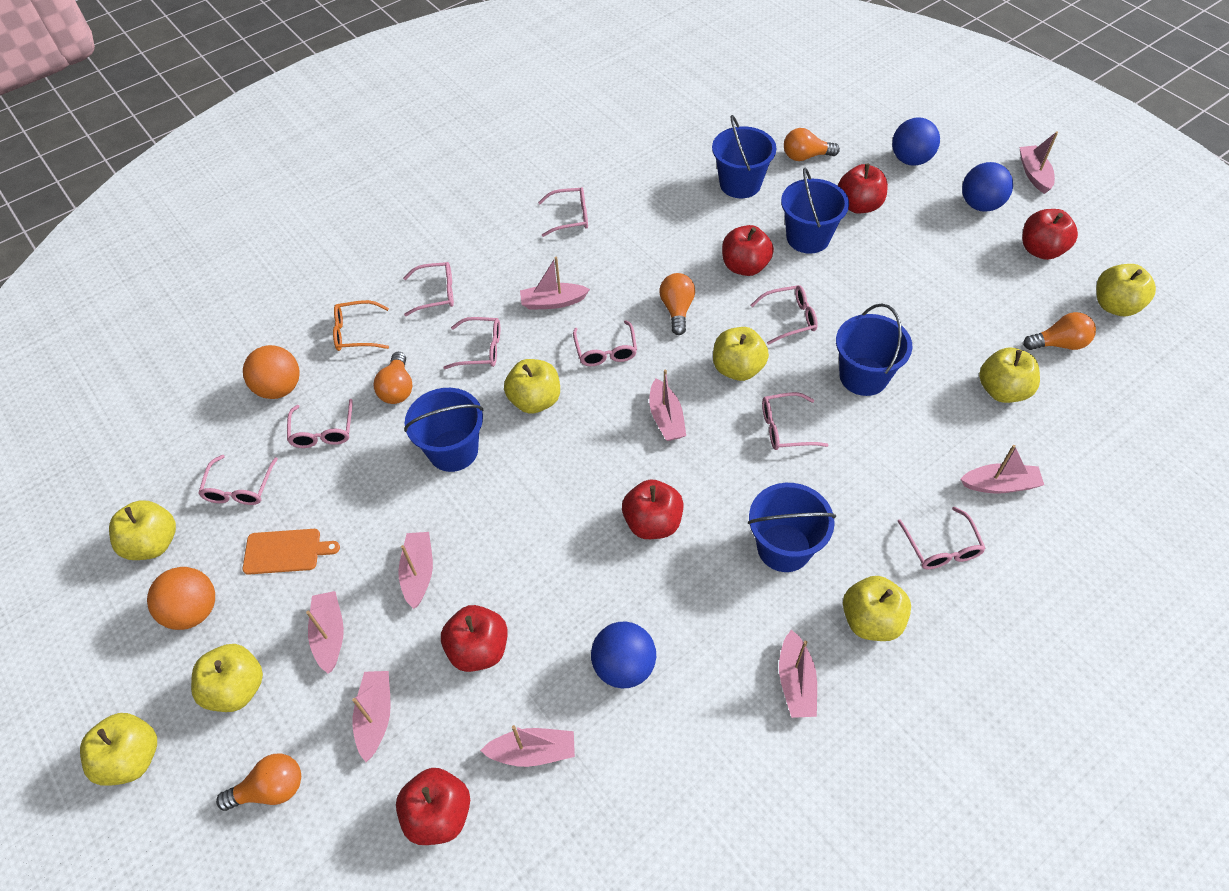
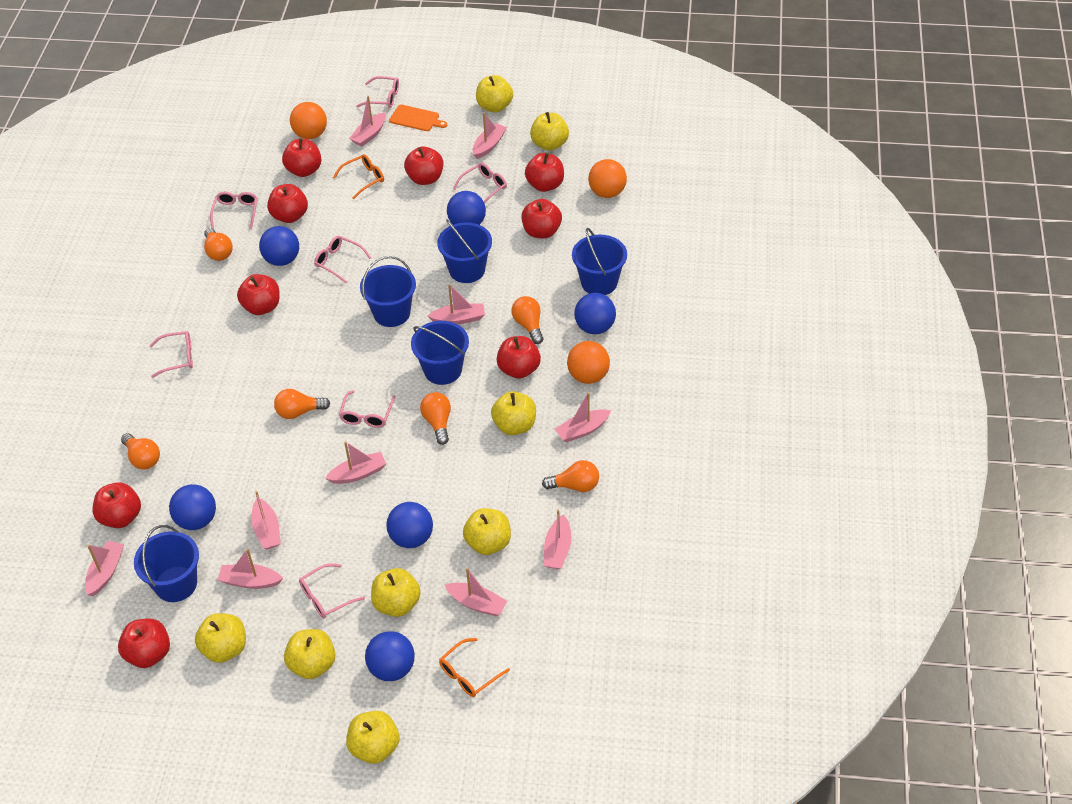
blue ball: 3 -> 6
orange ball: 2 -> 3
orange glasses: 1 -> 2
orange light bulb: 5 -> 6
pink boat: 9 -> 10
pink glasses: 9 -> 7
red apple: 6 -> 9

